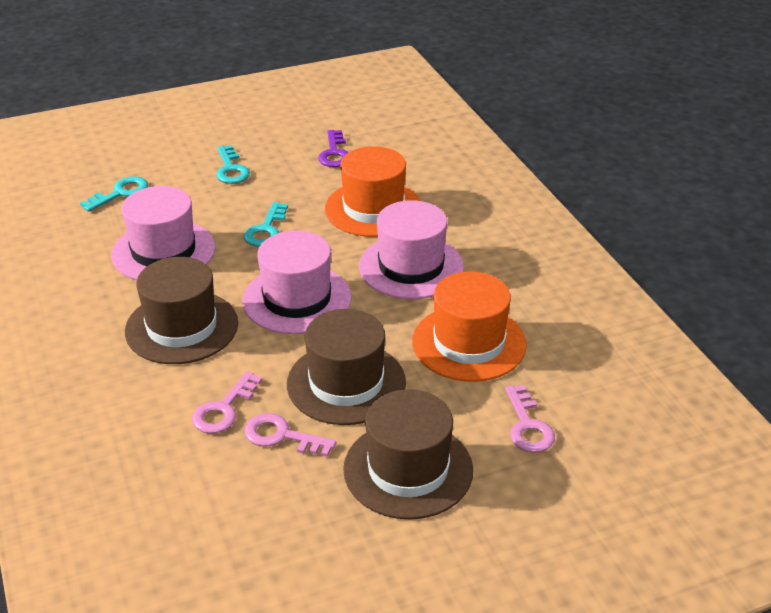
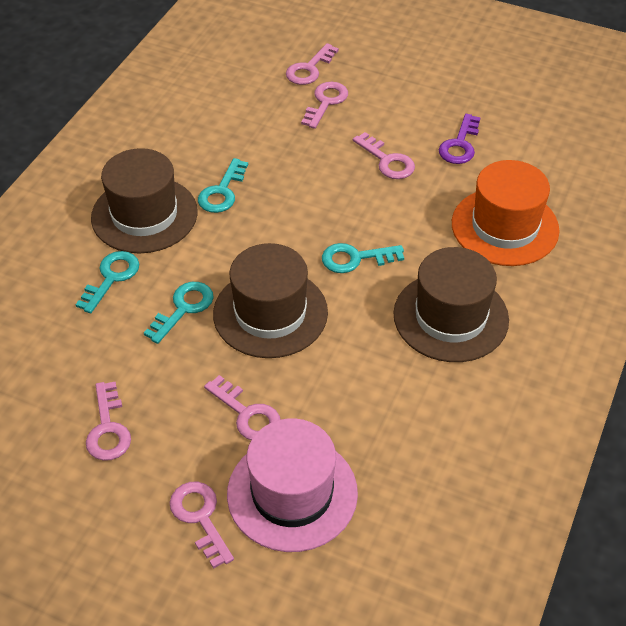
orange hat: 2 -> 1
pink hat: 3 -> 1
pink key: 3 -> 6
turquoise key: 3 -> 4

